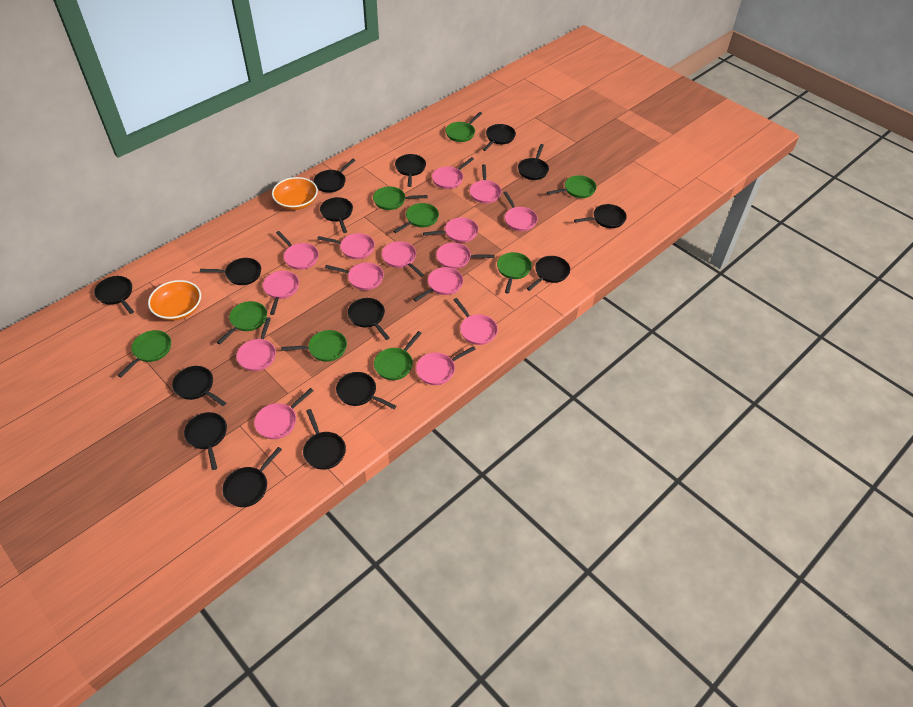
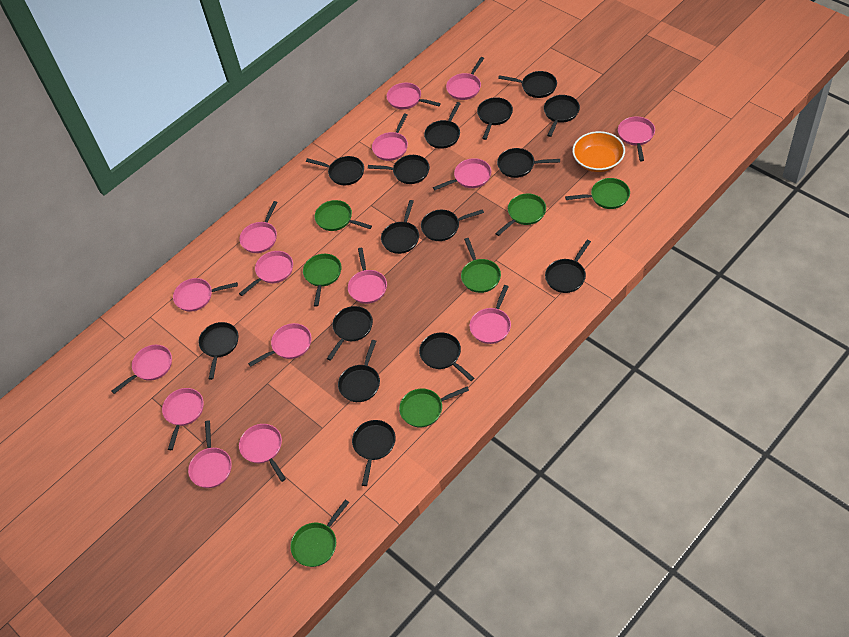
green pan: 9 -> 7
orange bowl: 2 -> 1

